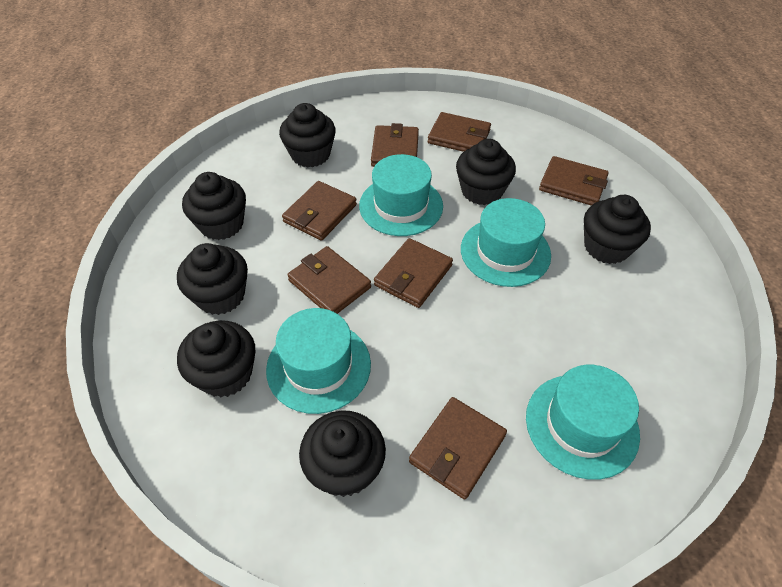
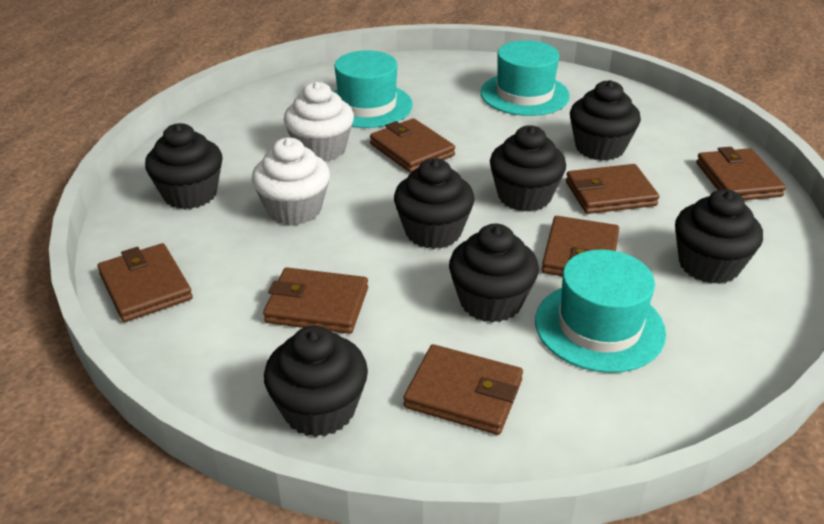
turquoise hat: 4 -> 3
white cupcake: 0 -> 2

